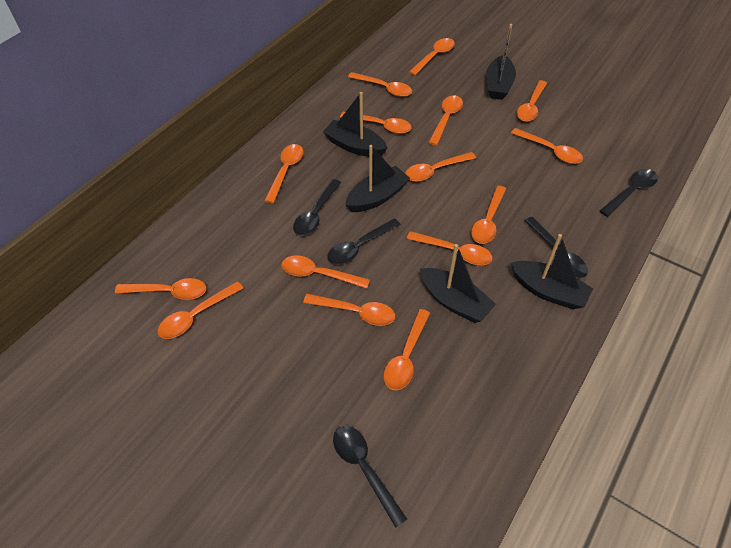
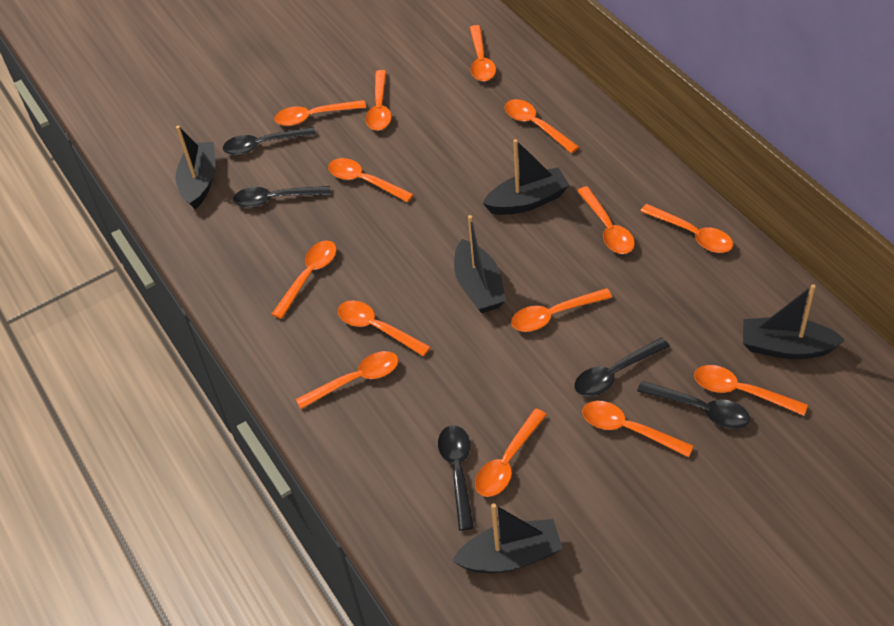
orange spoon: 15 -> 14

